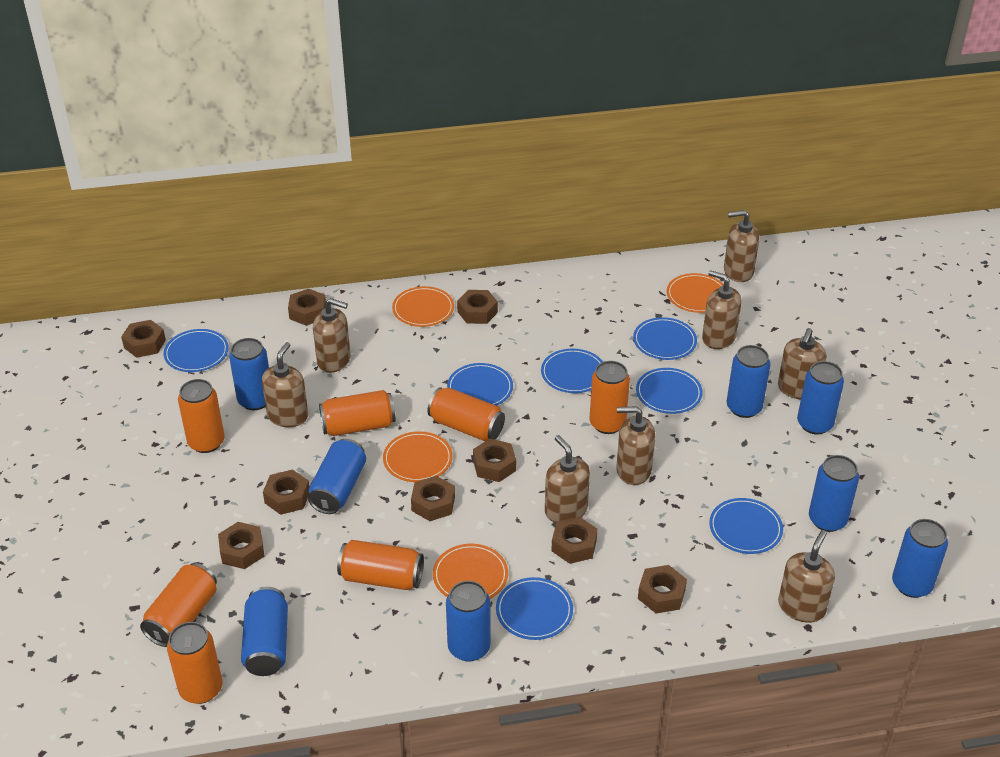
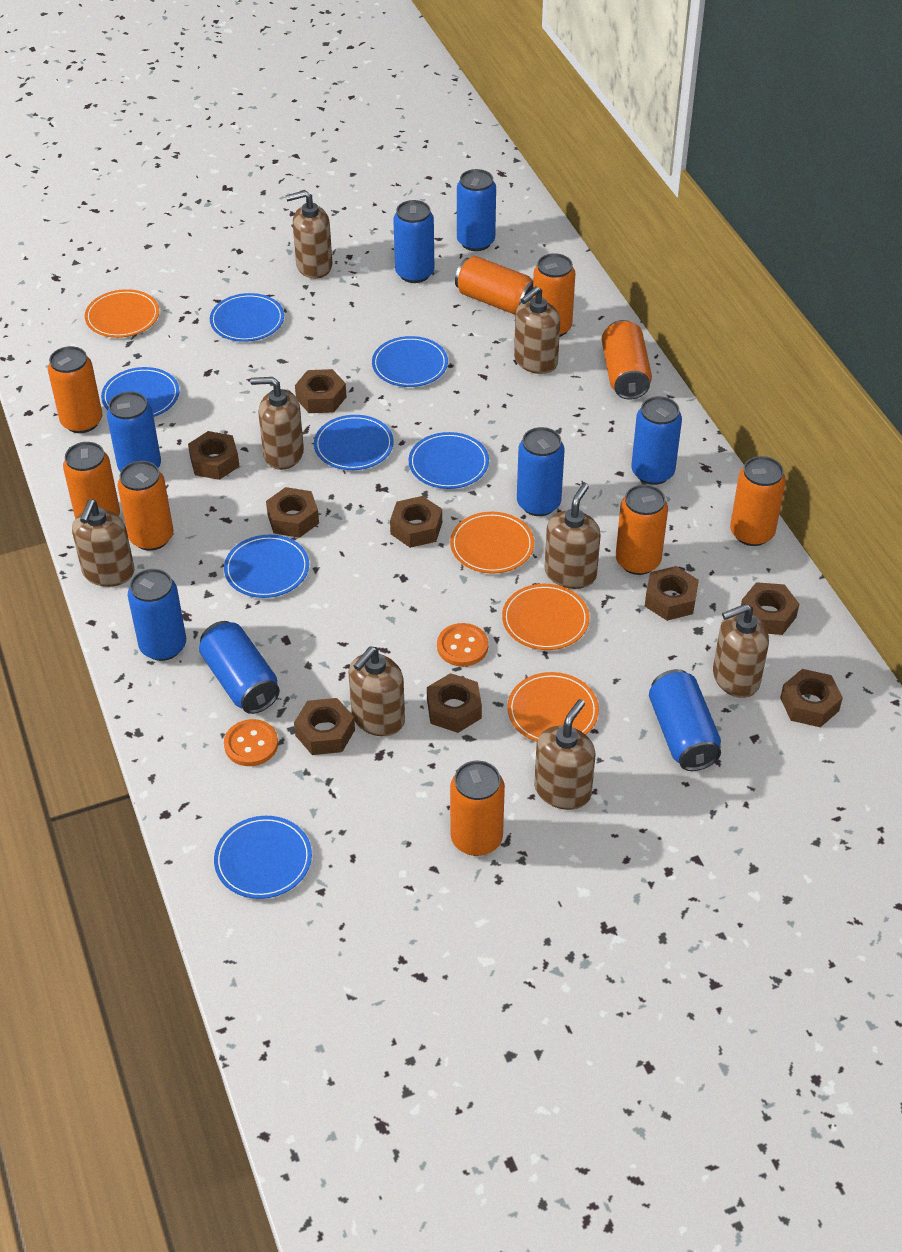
orange button: 0 -> 2
orange can: 7 -> 9

